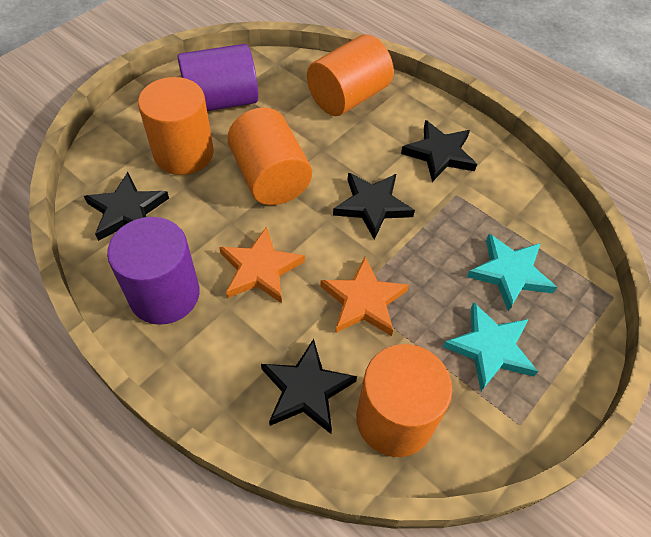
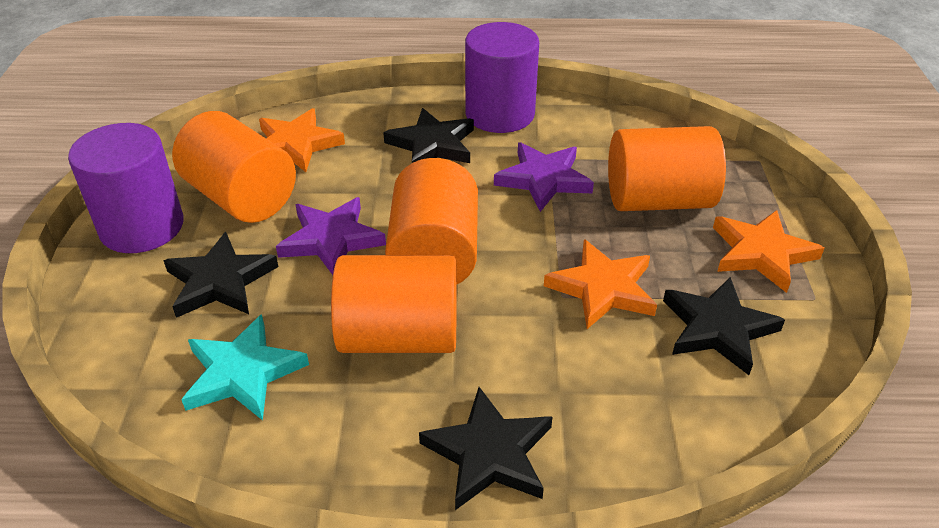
orange star: 2 -> 3
purple star: 0 -> 2
turquoise star: 2 -> 1

